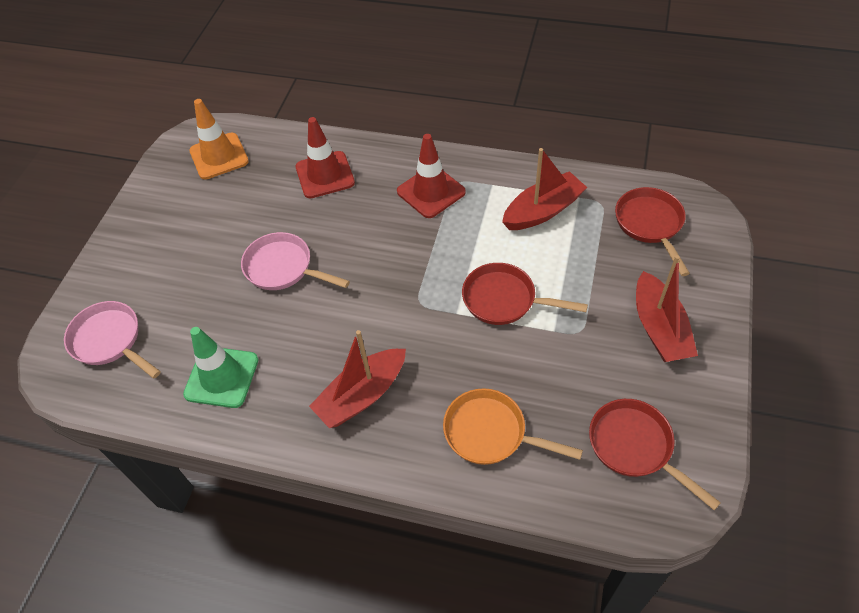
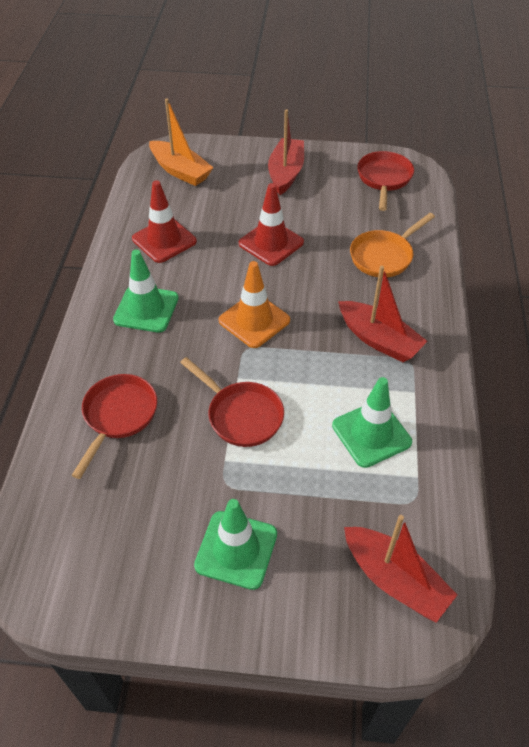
green traffic cone: 1 -> 3
orange boat: 0 -> 1
pink pan: 2 -> 0

